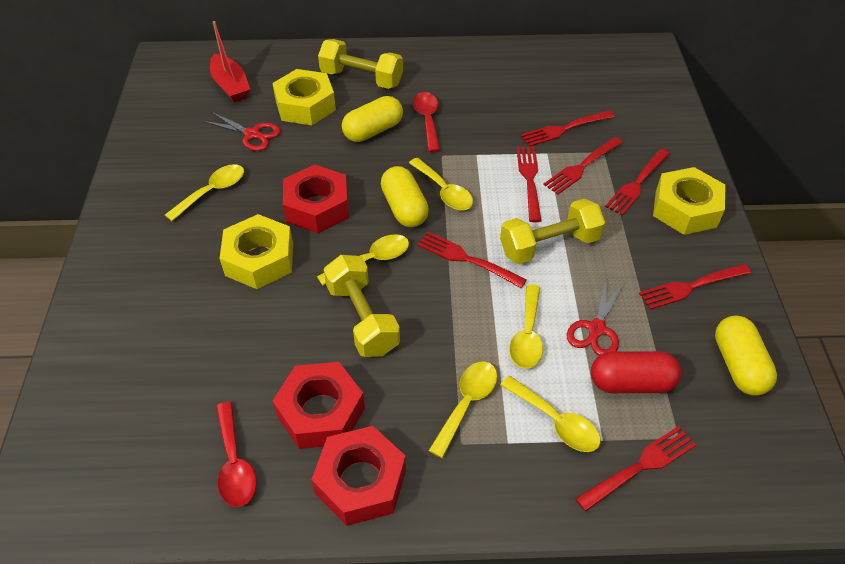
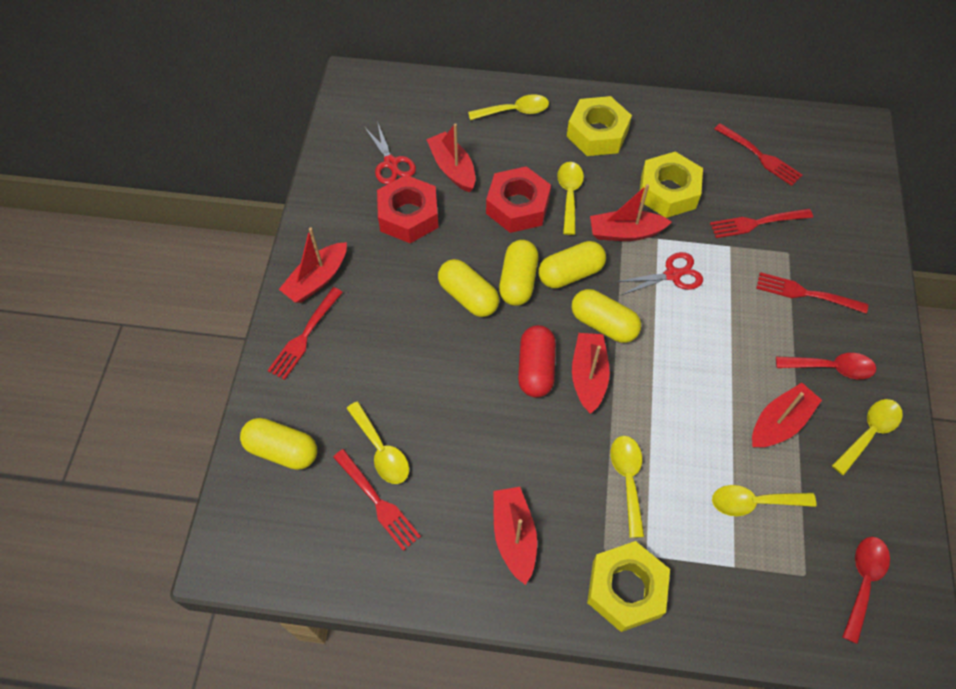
red boat: 1 -> 6
red fork: 7 -> 5
red nut: 3 -> 2
yellow capsule: 3 -> 5
yellow dumbbell: 3 -> 0

